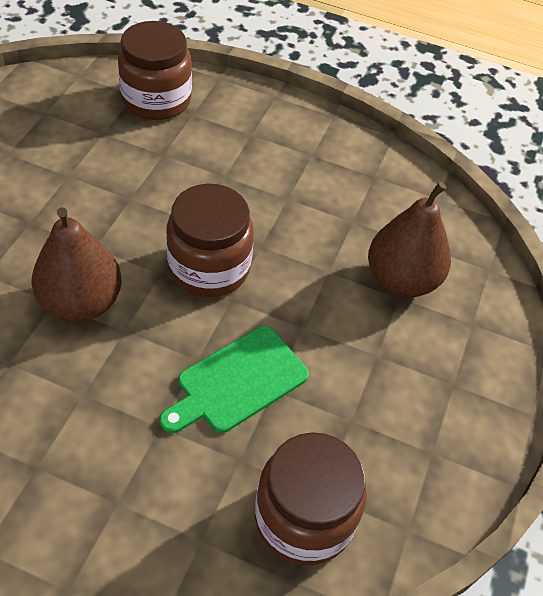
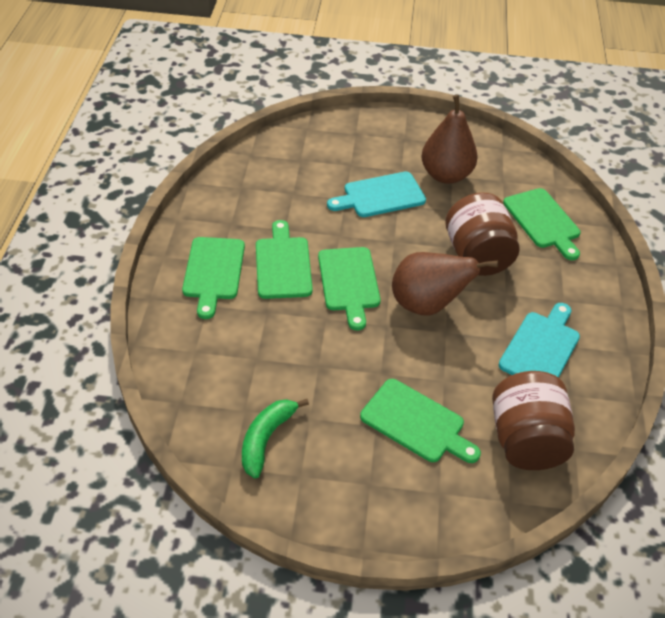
brown jar: 3 -> 2
green banana: 0 -> 1
green cutting board: 1 -> 5
turquoise cutting board: 0 -> 2

